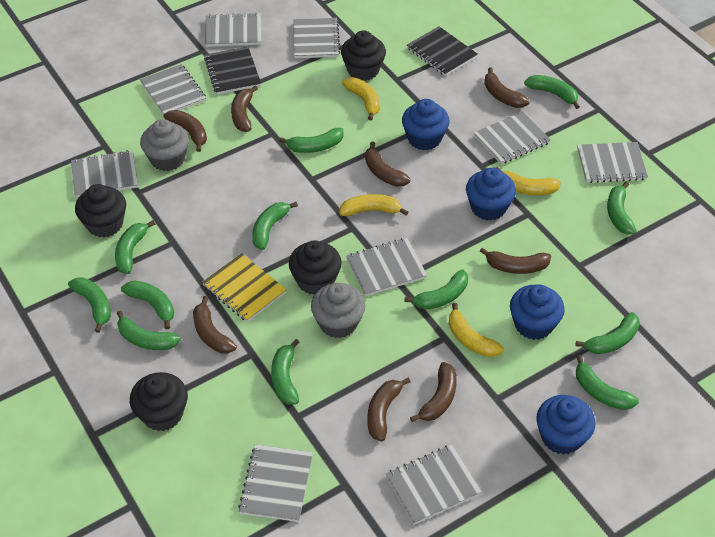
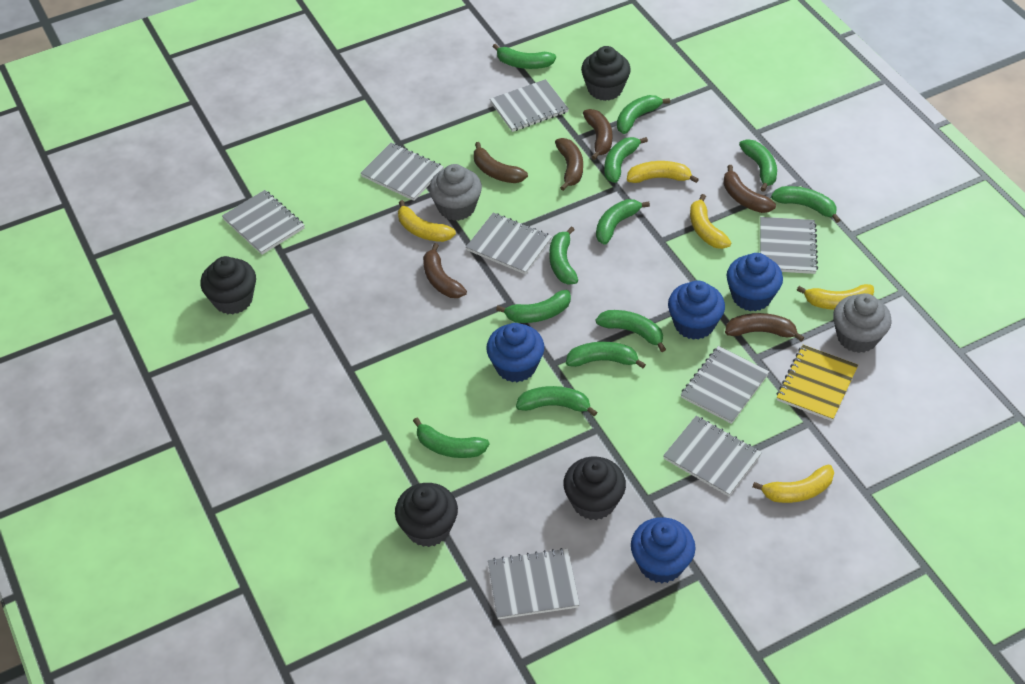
black notebook: 2 -> 0
brown banana: 8 -> 6
grey notebook: 9 -> 8
yellow banana: 4 -> 5

